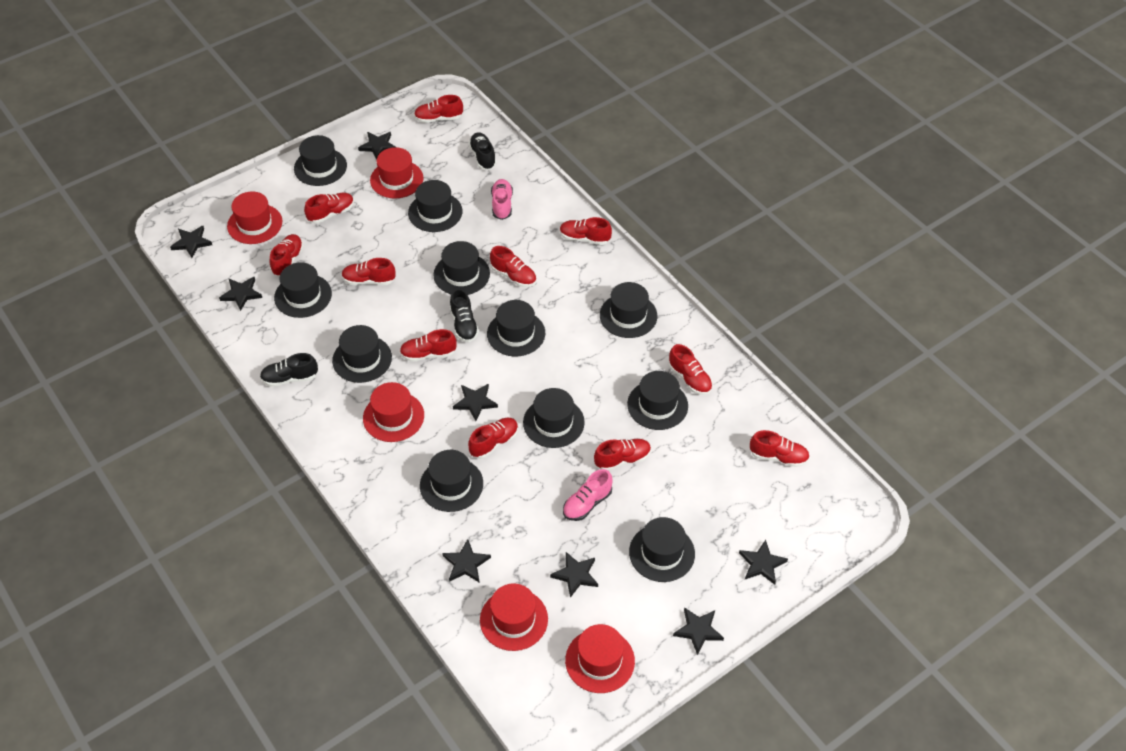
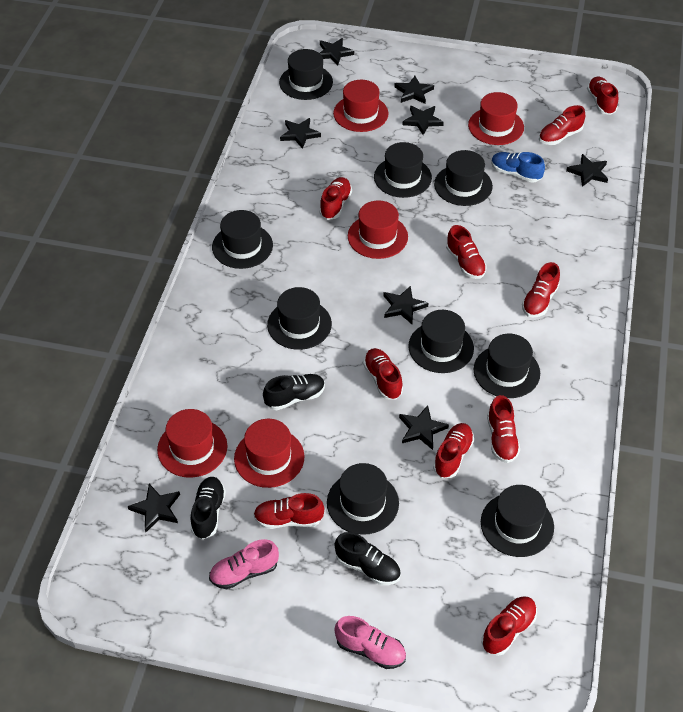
black hat: 11 -> 9
blue shoe: 0 -> 1
red shoe: 11 -> 10

